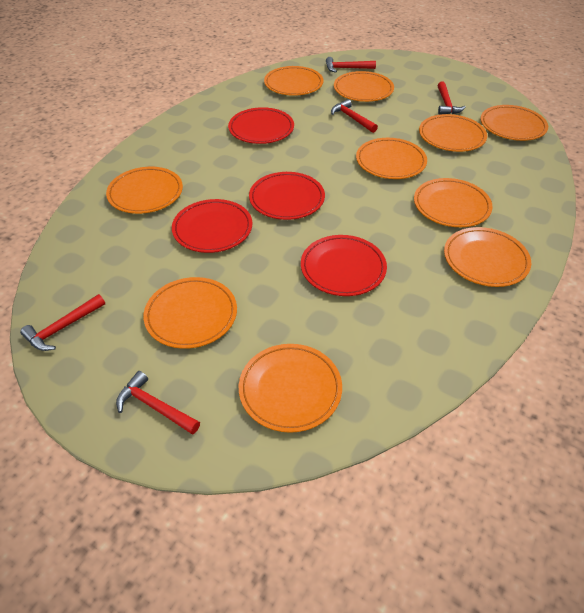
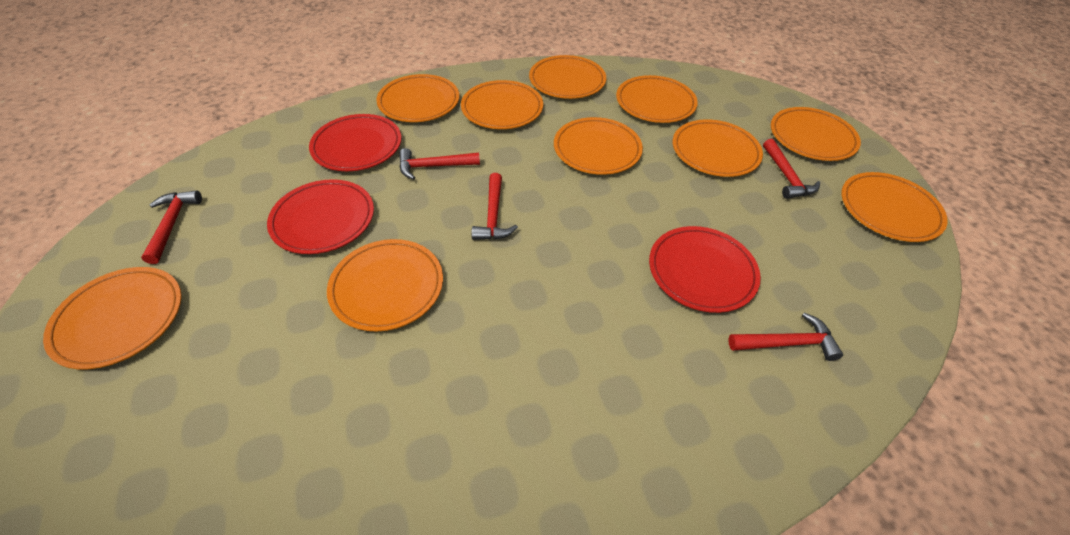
red plate: 4 -> 3

